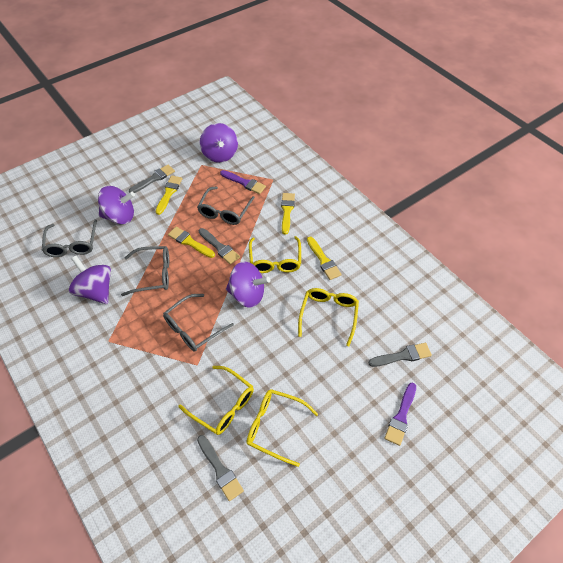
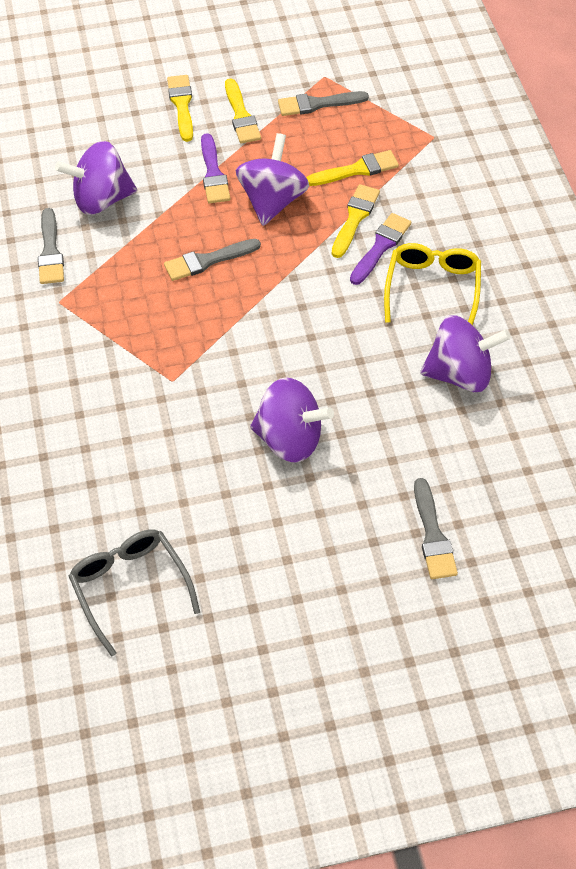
grey glasses: 4 -> 1
yellow glasses: 4 -> 1

